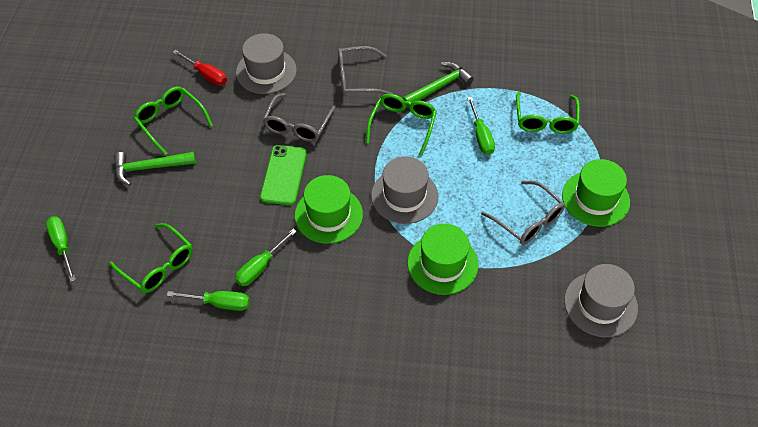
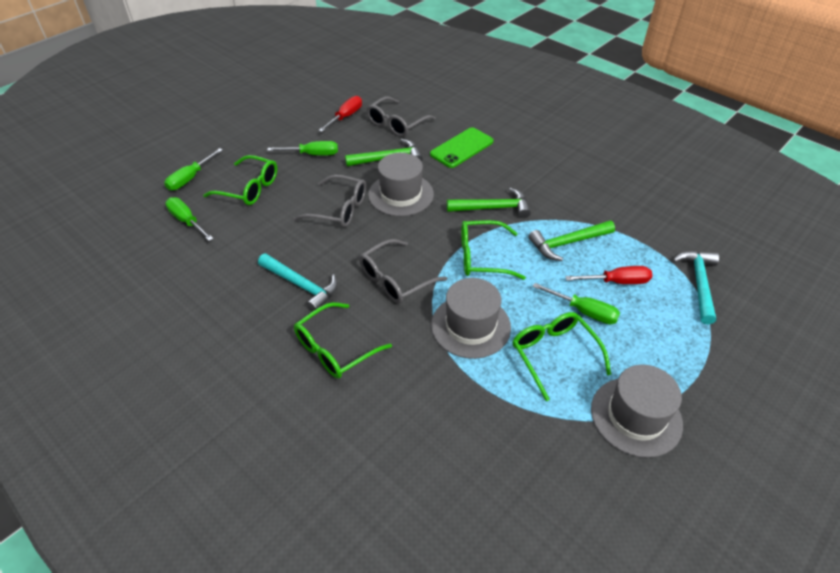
green hammer: 2 -> 3
green hat: 3 -> 0
red screwdriver: 1 -> 2
turquoise hammer: 0 -> 2

